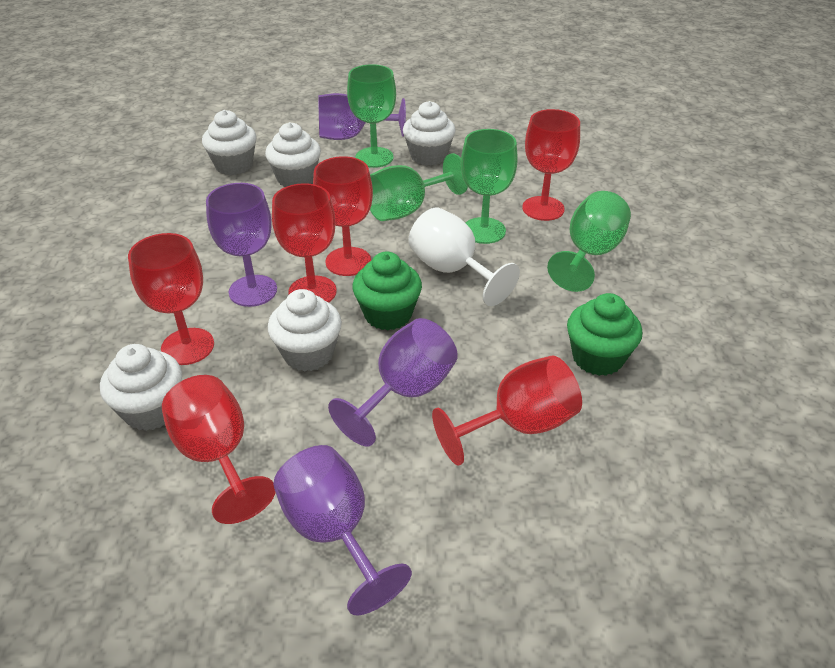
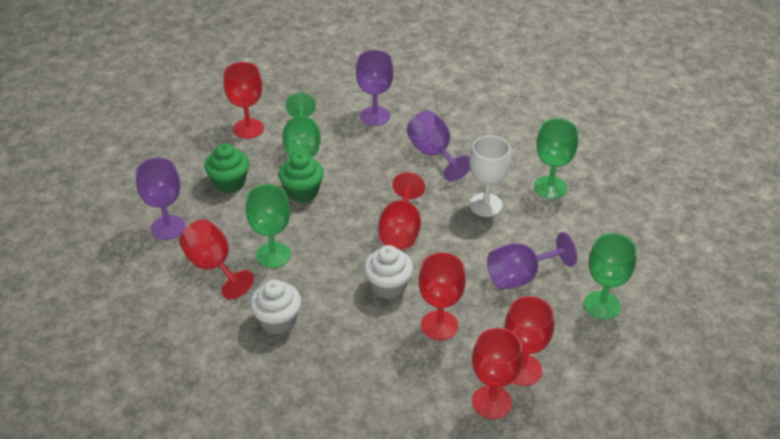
white cupcake: 5 -> 2

